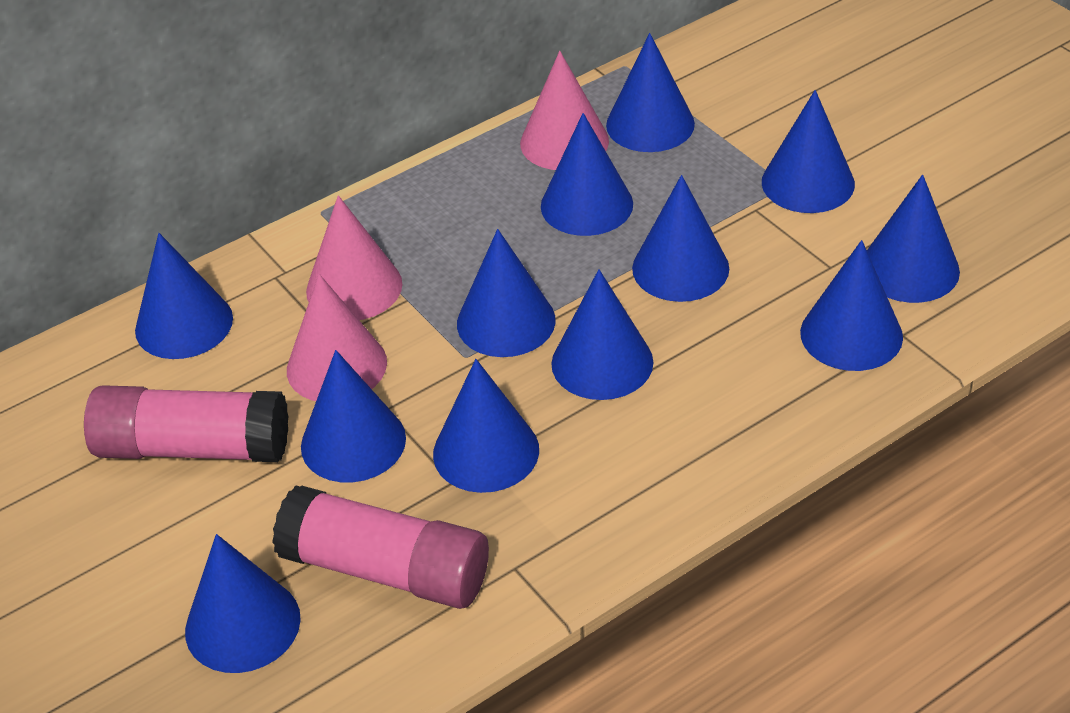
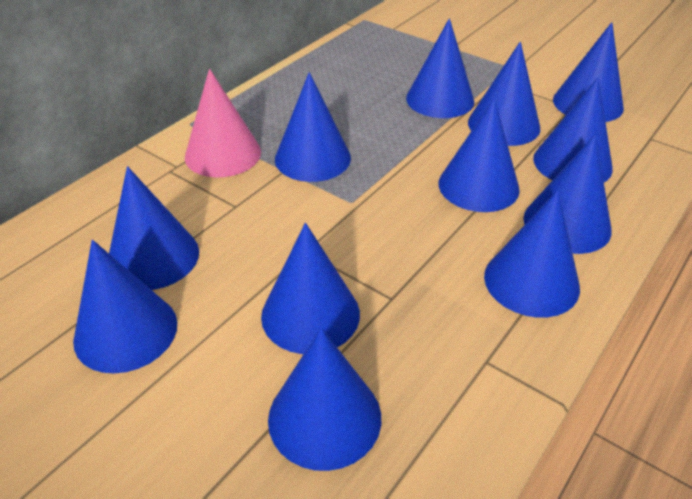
pink cone: 3 -> 1
pink glue stick: 2 -> 0

